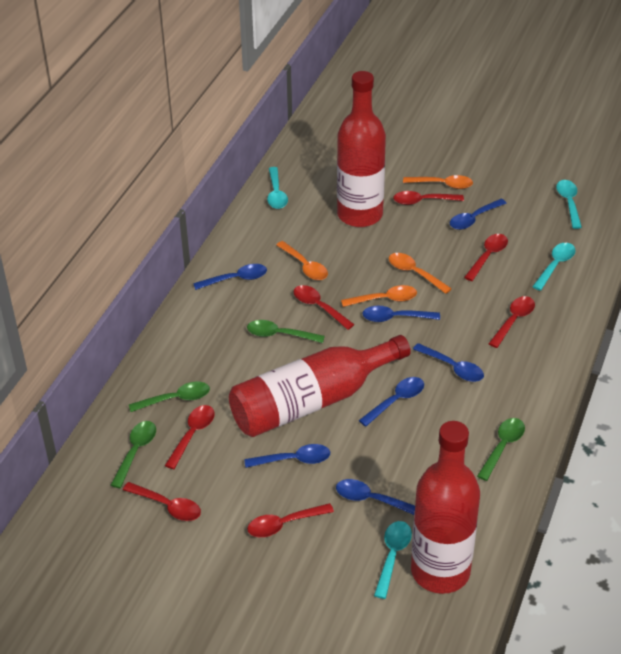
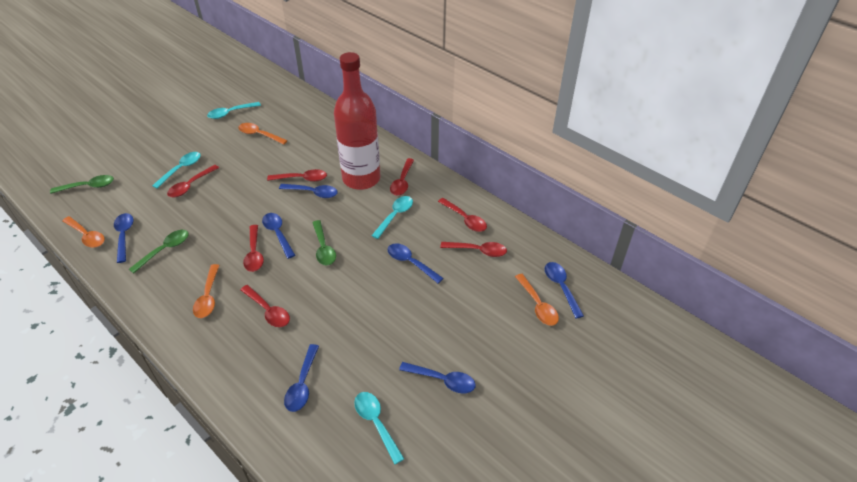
green spoon: 4 -> 3
red bottle: 3 -> 1

